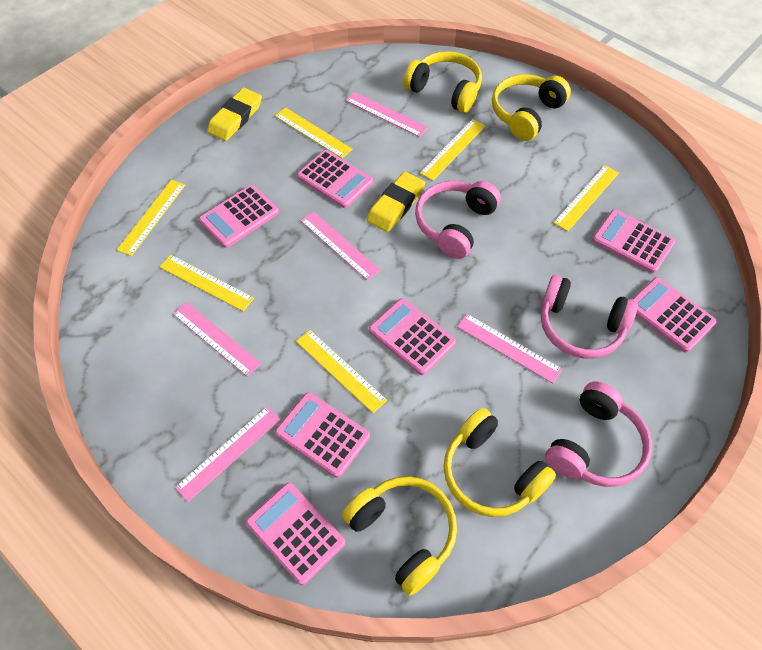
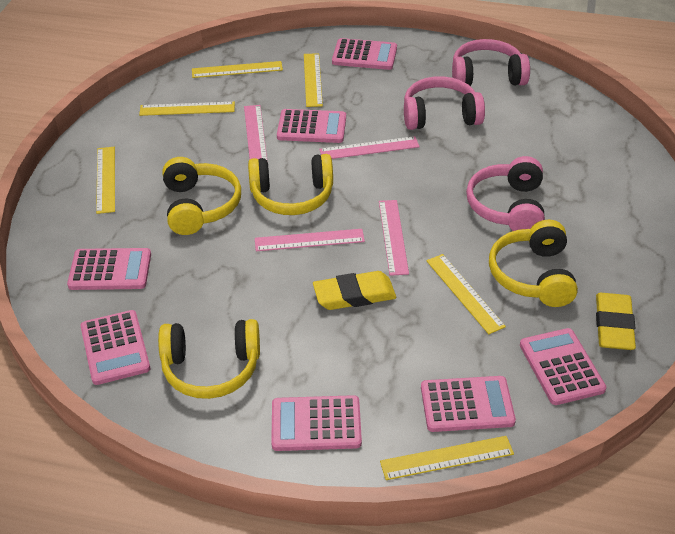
pink ruler: 5 -> 4

